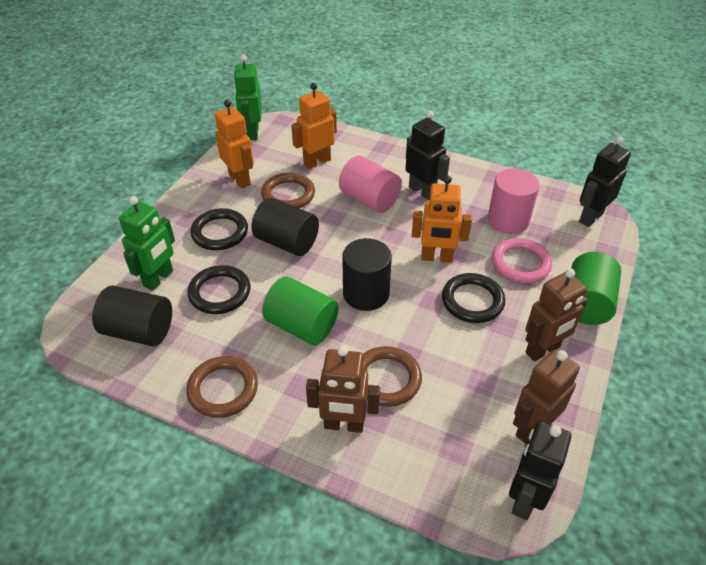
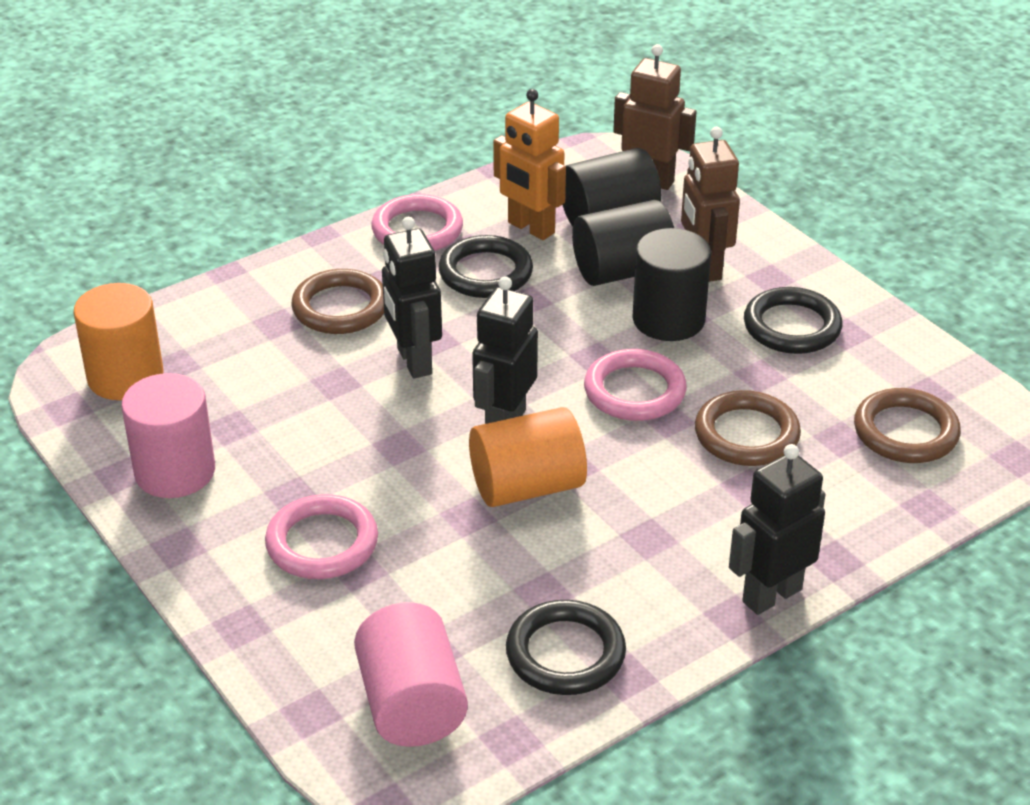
brown robot: 3 -> 2
green cylinder: 2 -> 0
green robot: 2 -> 0
orange cylinder: 0 -> 2
orange robot: 3 -> 1
pink ring: 1 -> 3

